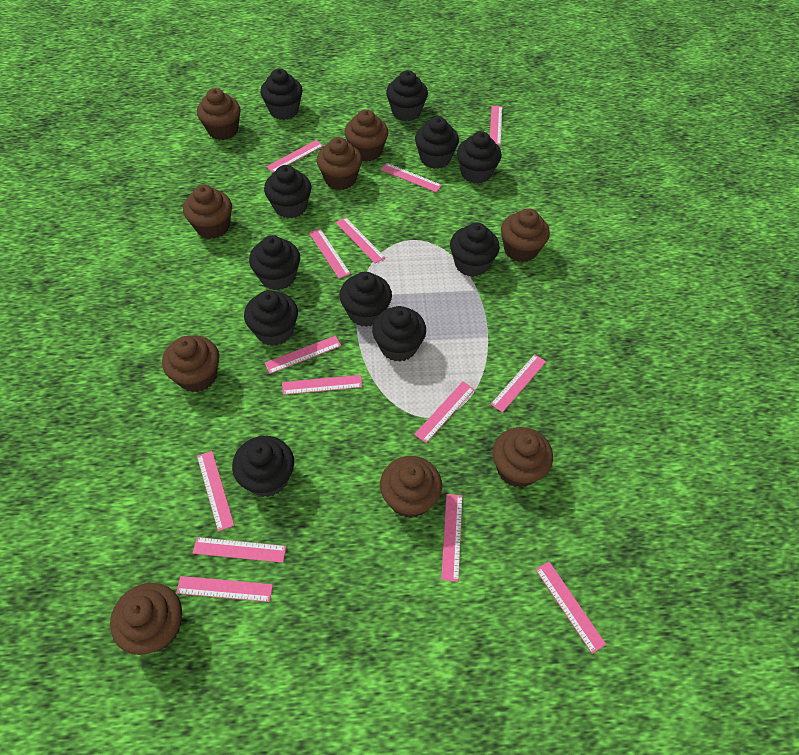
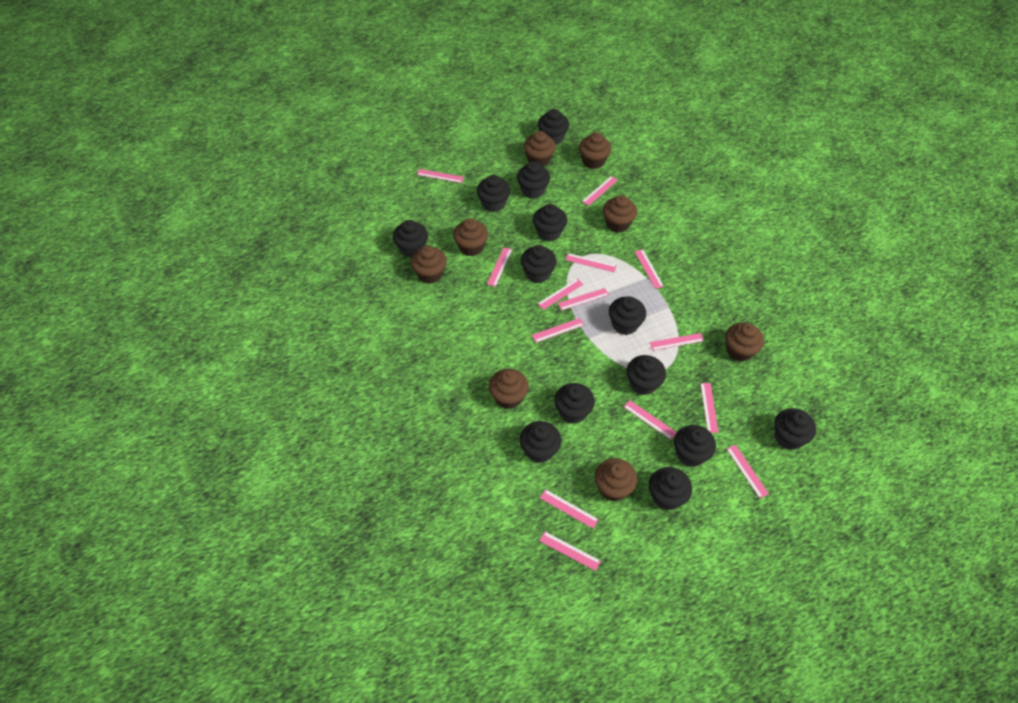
black cupcake: 11 -> 13
brown cupcake: 9 -> 8

